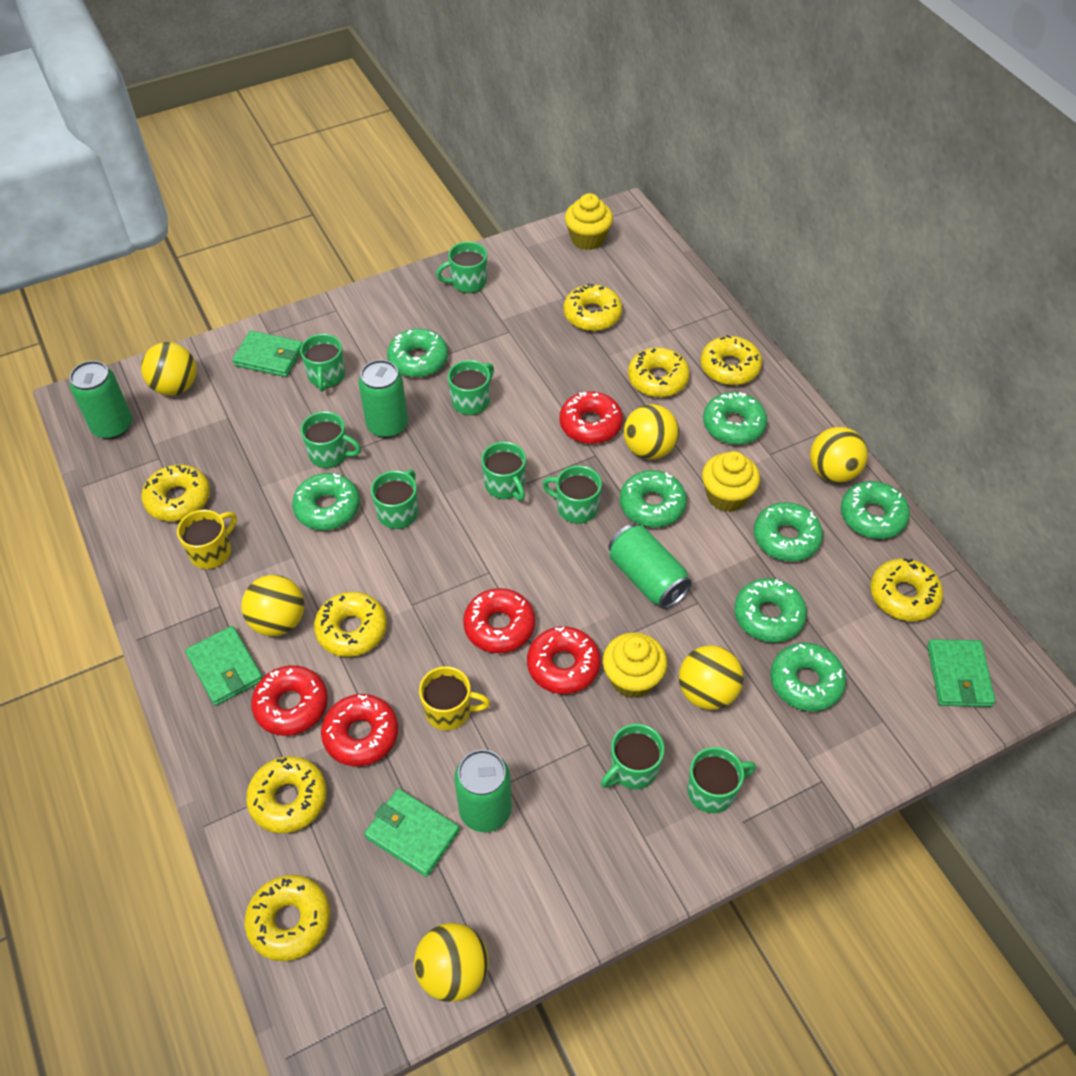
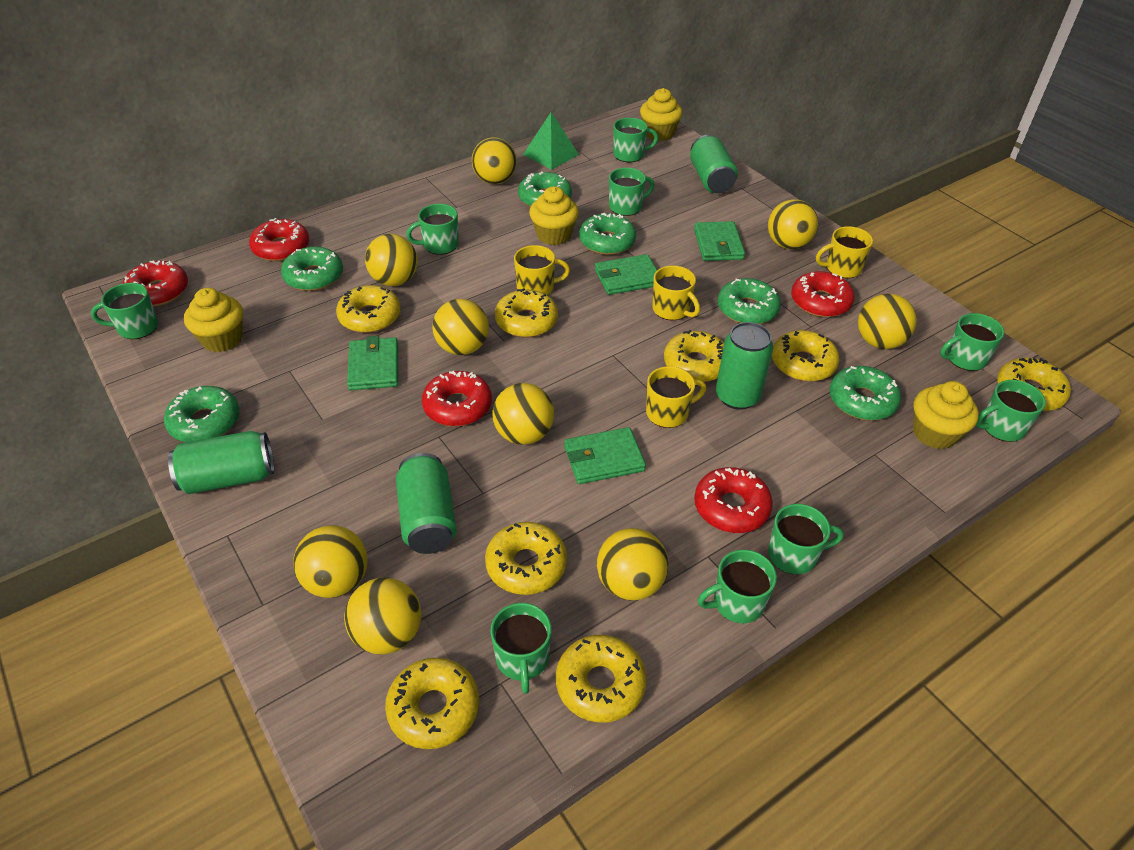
green donut: 8 -> 6
green pyramid: 0 -> 1
yellow ball: 6 -> 9
yellow cupcake: 3 -> 4
yellow mug: 2 -> 4

